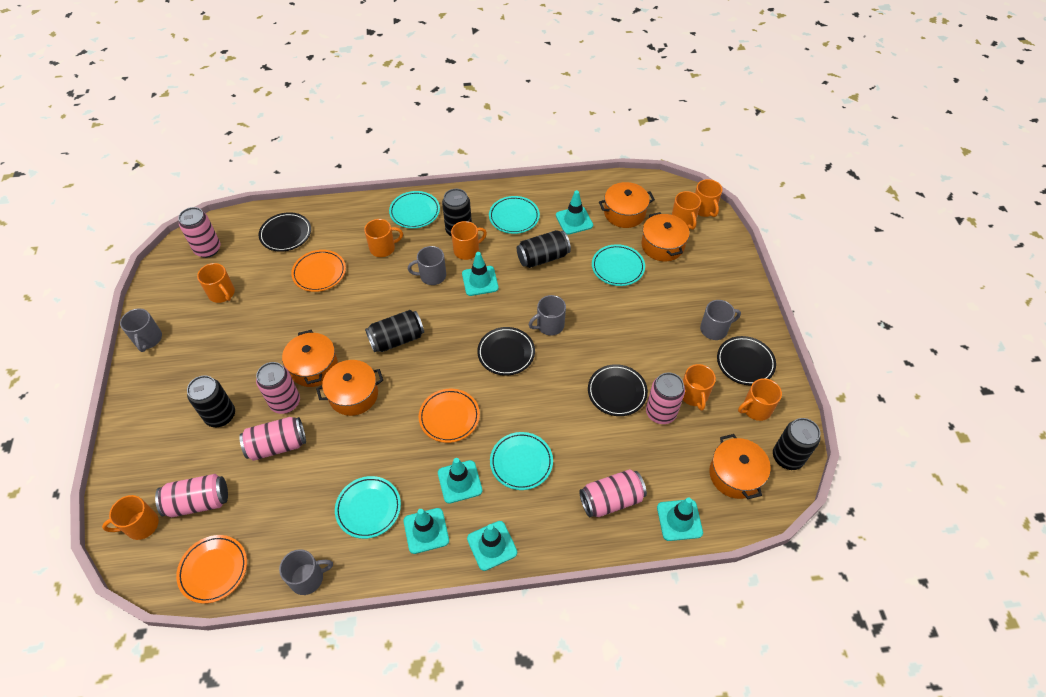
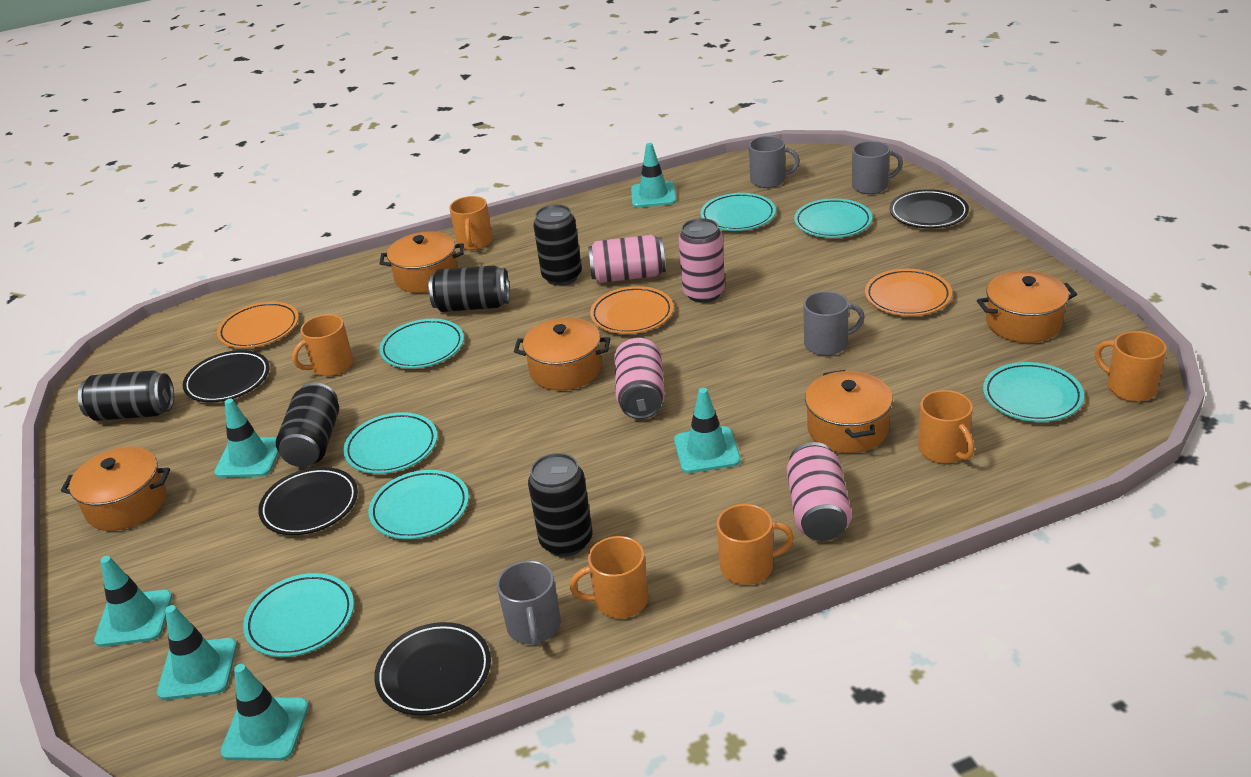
grey mug: 5 -> 4
orange mug: 8 -> 6
pink can: 6 -> 4
turquoise plate: 5 -> 7

